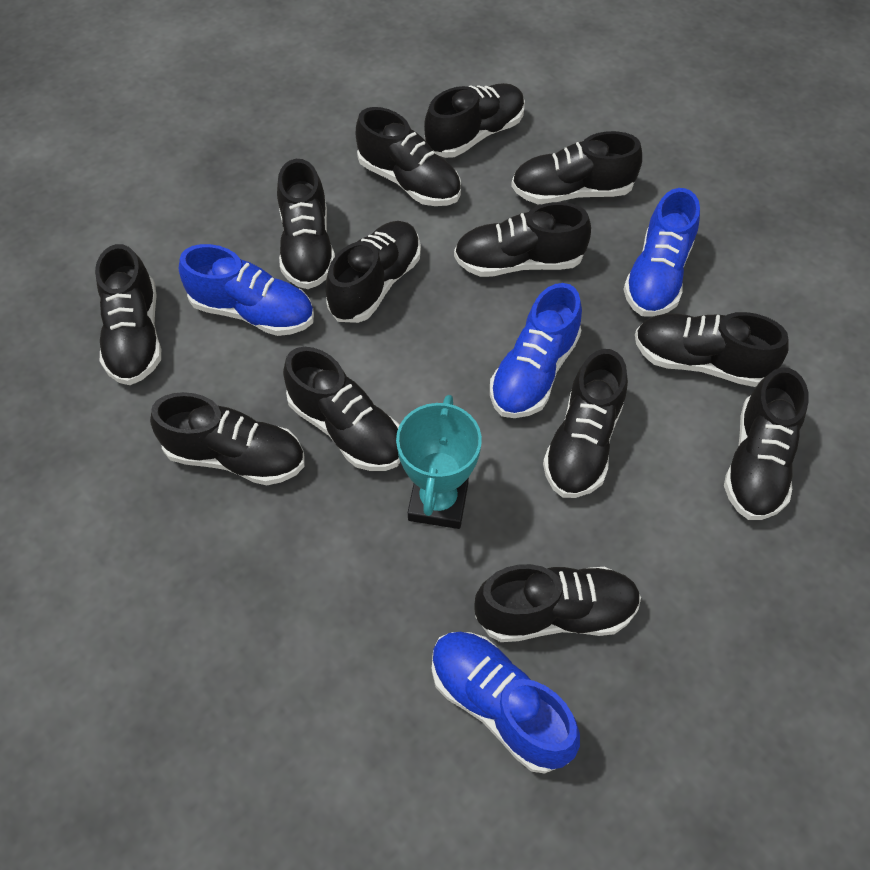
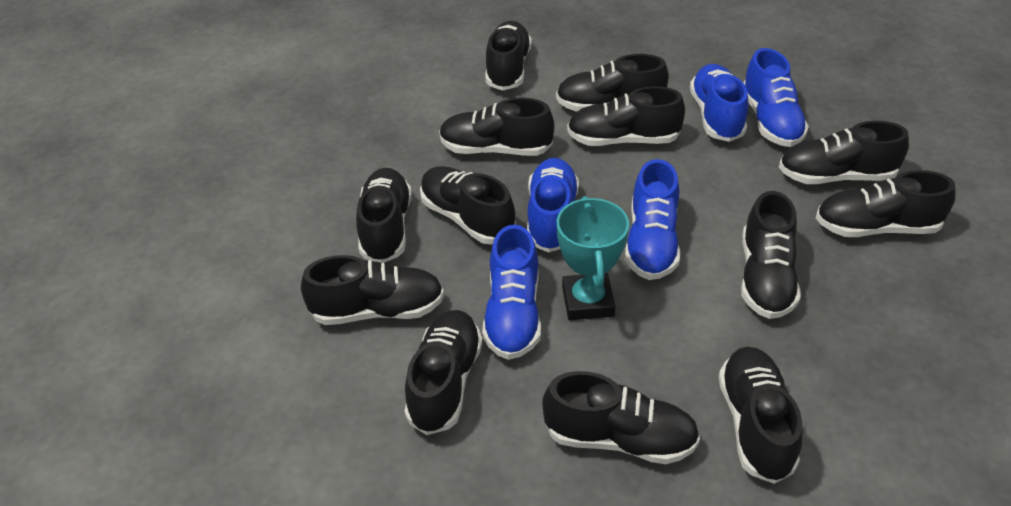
blue shoe: 4 -> 5

